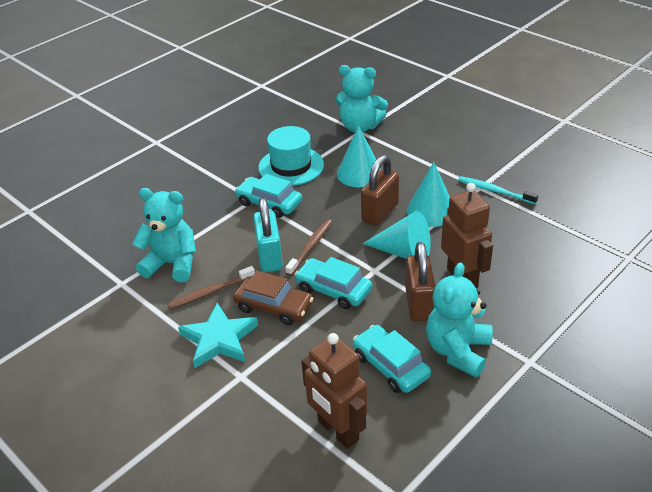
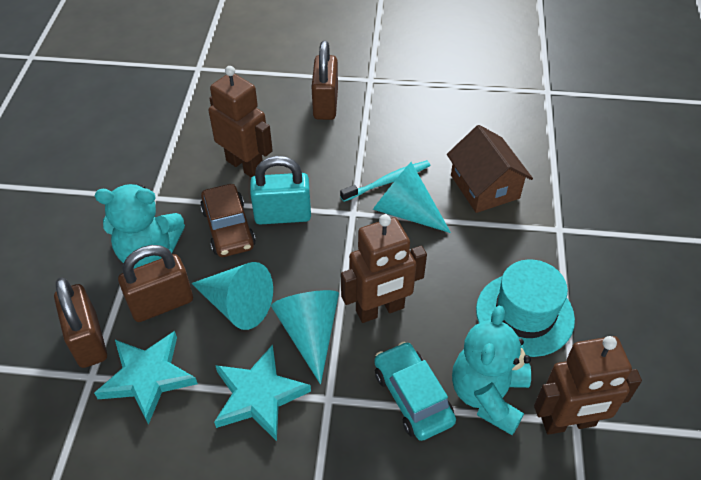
brown house: 0 -> 1
brown padlock: 2 -> 3
brown robot: 2 -> 3
brown toothbrush: 2 -> 0
turquoise car: 3 -> 1
turquoise star: 1 -> 2
turquoise teddy bear: 3 -> 2

